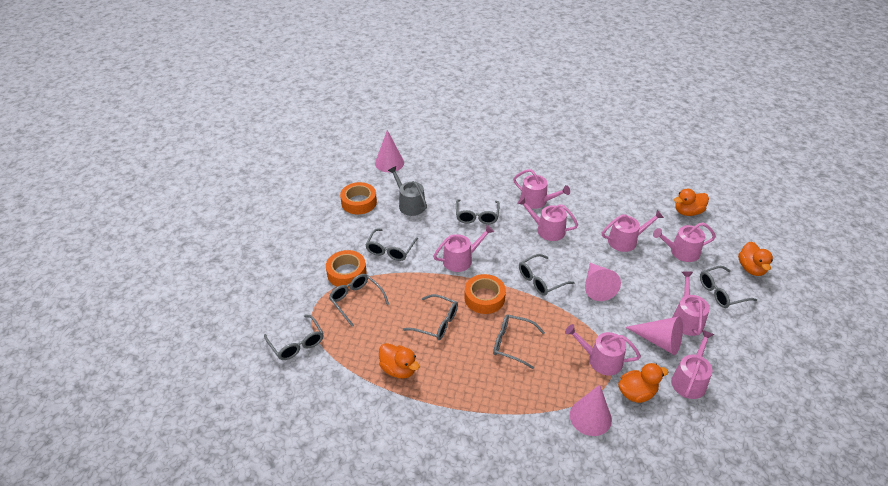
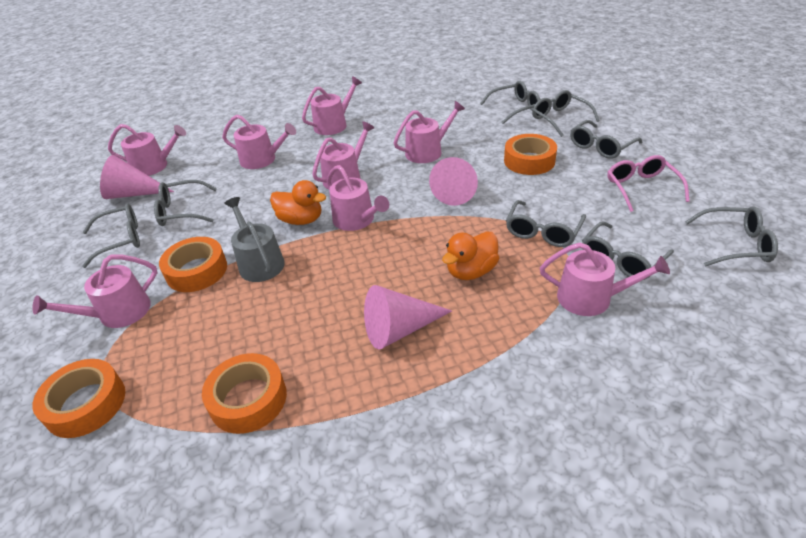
orange duck: 4 -> 2
orange tape: 3 -> 4
pink cone: 4 -> 3
pink glasses: 0 -> 1

